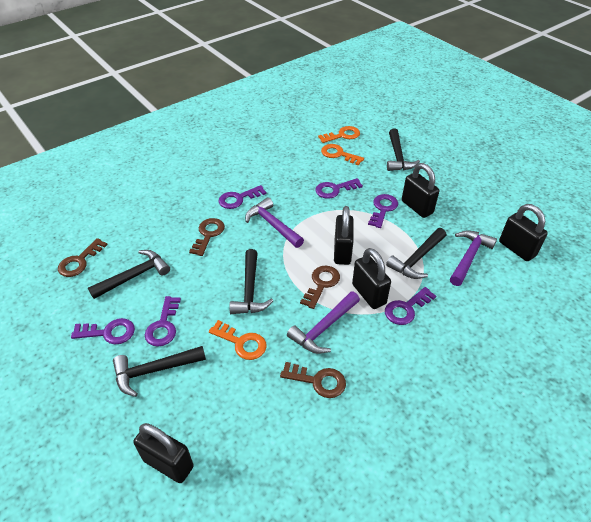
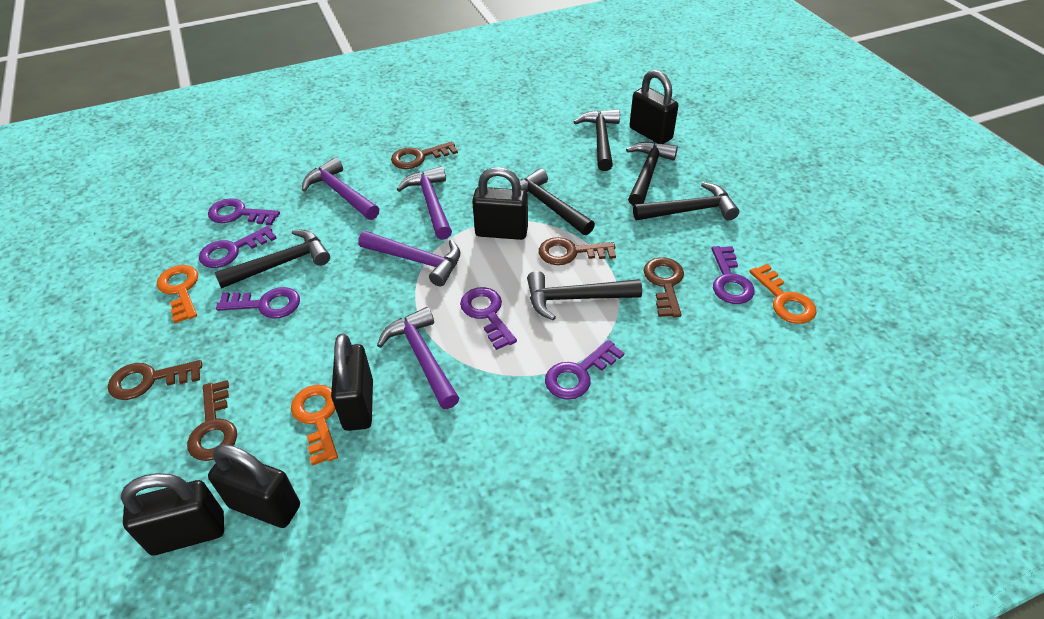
black hammer: 5 -> 6
brown key: 4 -> 5
purple hammer: 3 -> 4

